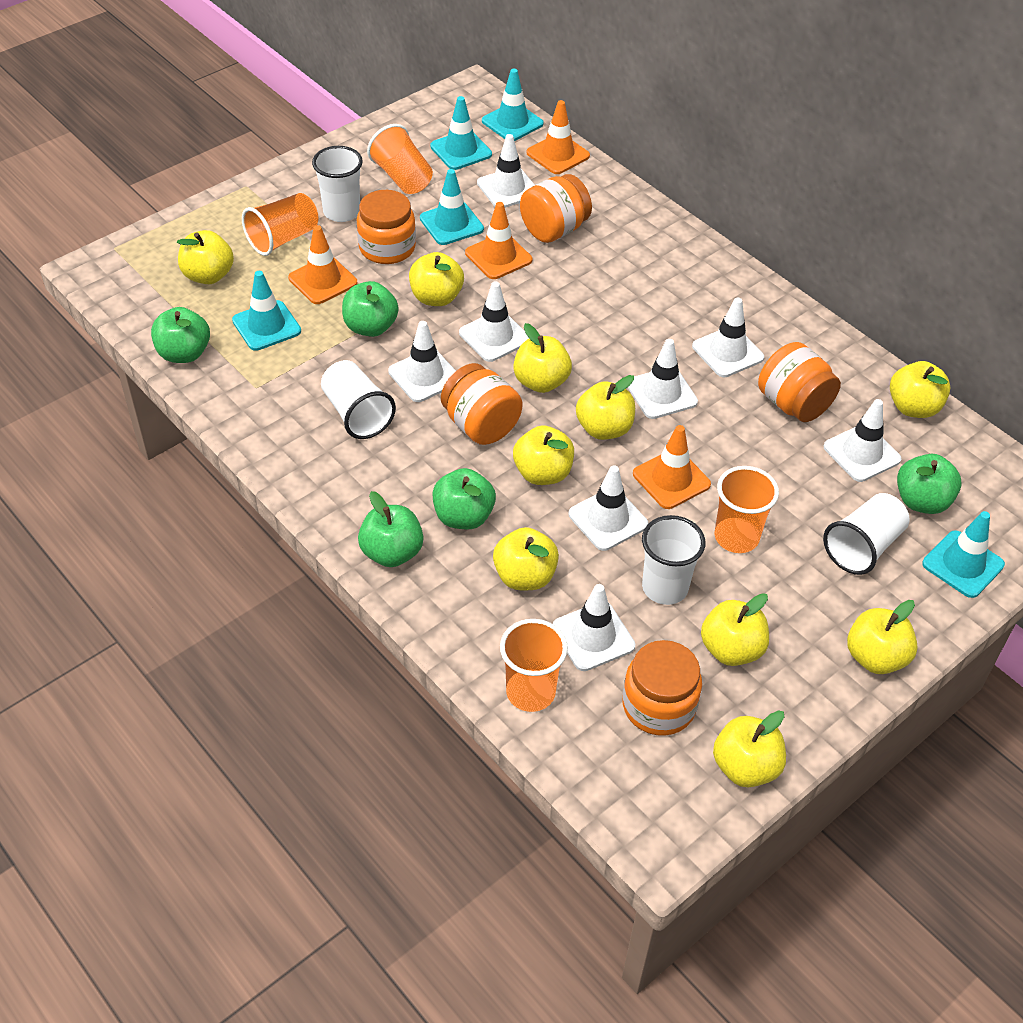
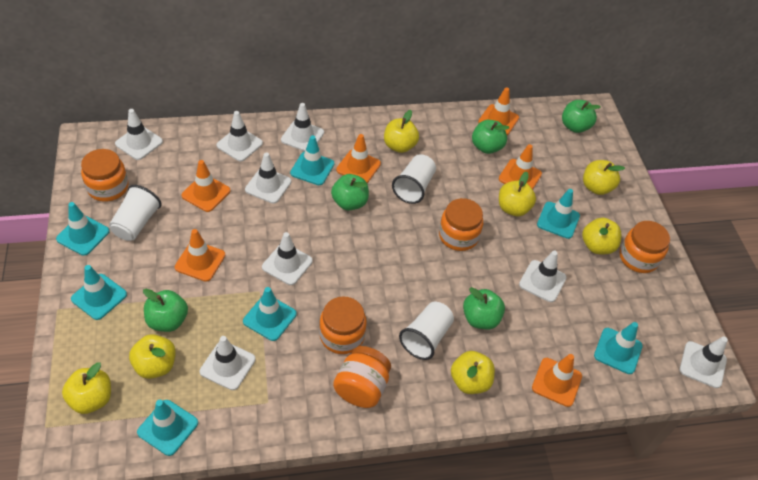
orange cup: 4 -> 0
orange traffic cone: 4 -> 6
turquoise traffic cone: 5 -> 7
white cup: 4 -> 3
yellow apple: 10 -> 7

